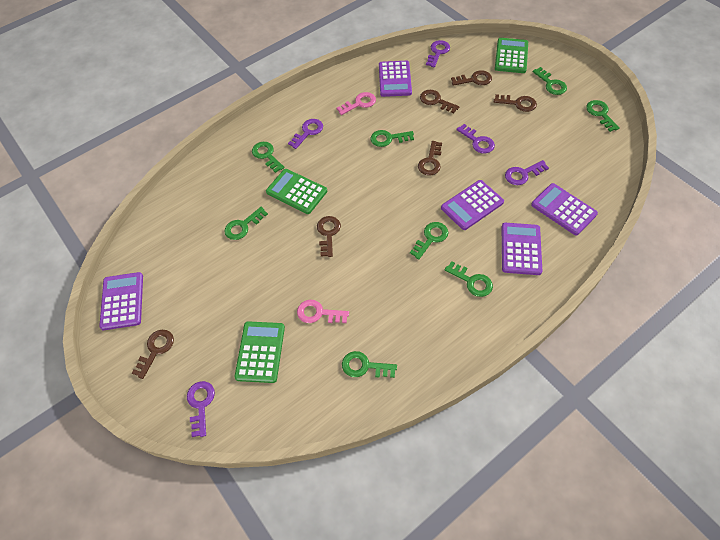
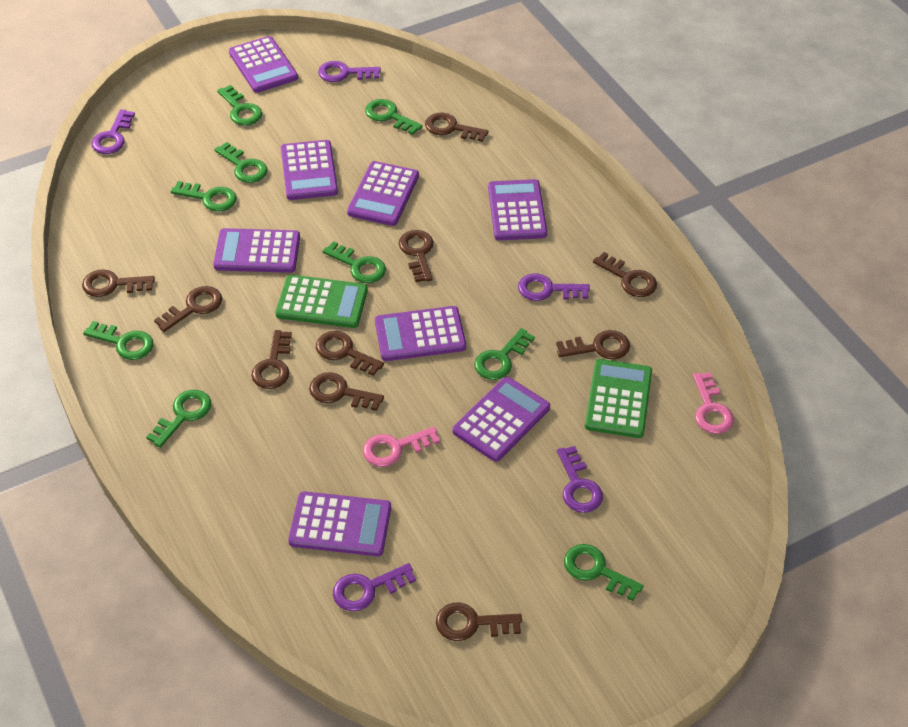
brown key: 6 -> 10
green calculator: 3 -> 2
green key: 8 -> 9
purple calculator: 5 -> 8

